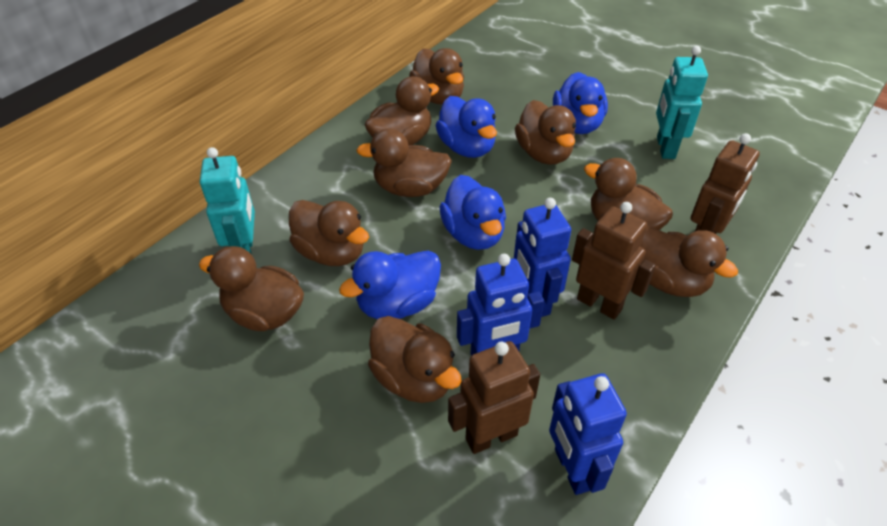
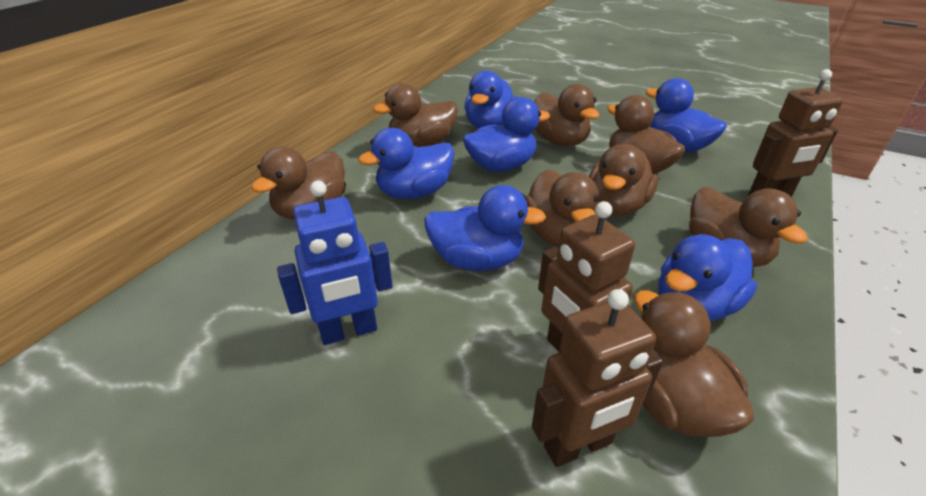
blue duck: 4 -> 6
blue robot: 3 -> 1
brown duck: 9 -> 8
turquoise robot: 2 -> 0

